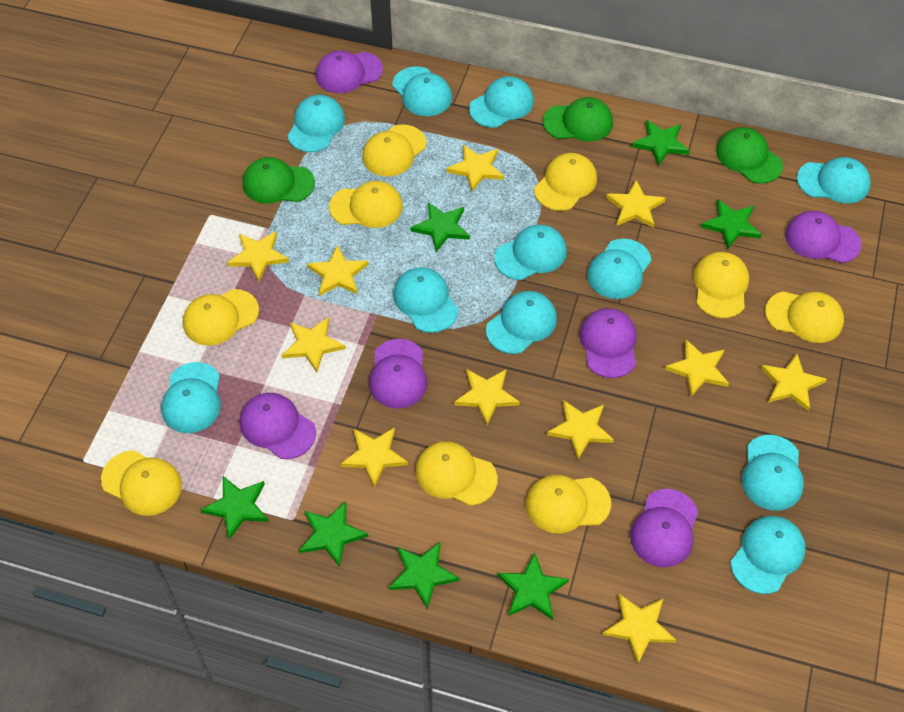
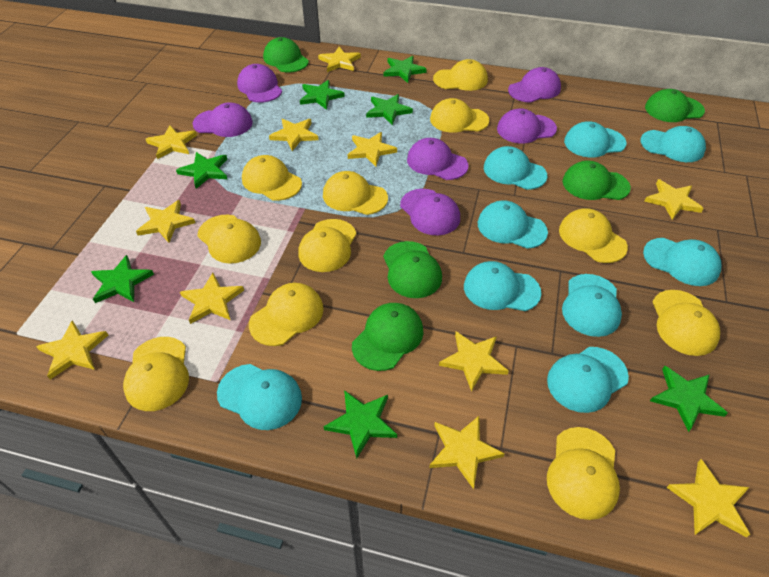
green cap: 3 -> 5
turquoise cap: 11 -> 9
yellow cap: 9 -> 11

